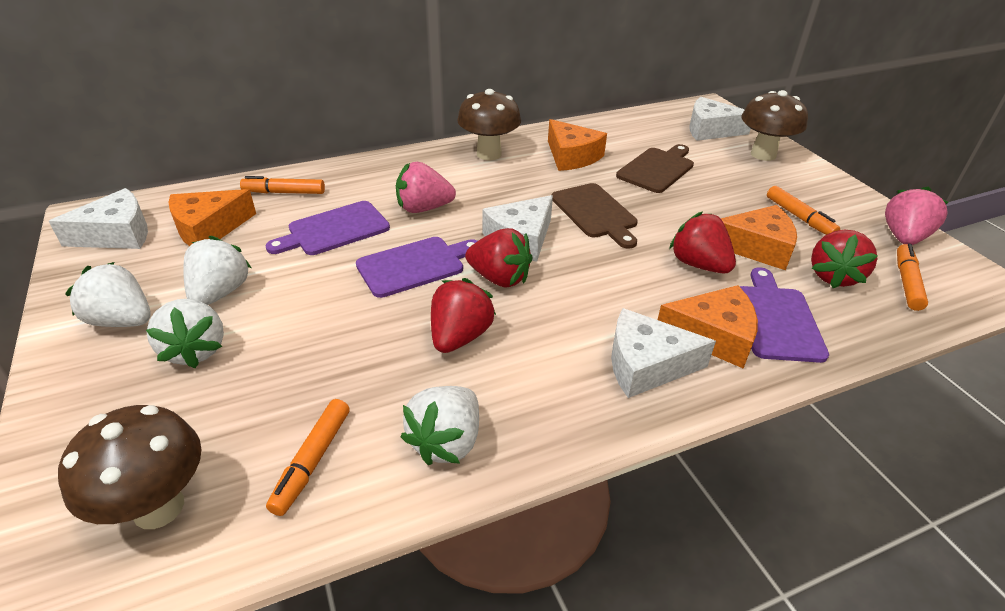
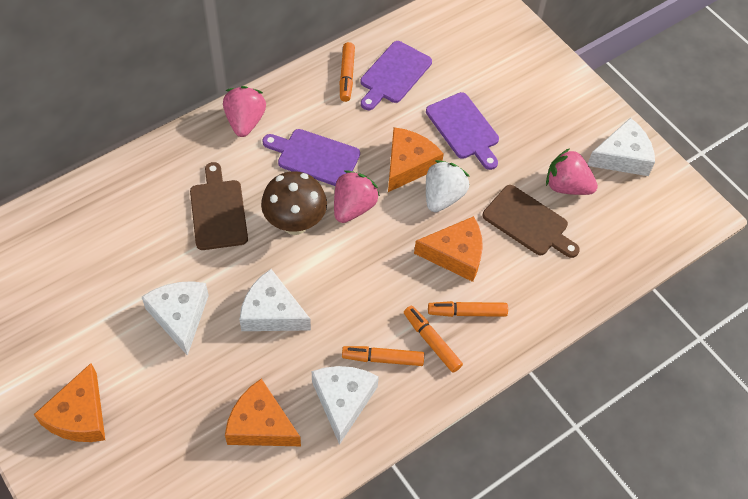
brown mushroom: 3 -> 1
pink strawberry: 2 -> 3
red strawberry: 4 -> 0
white strawberry: 4 -> 1

